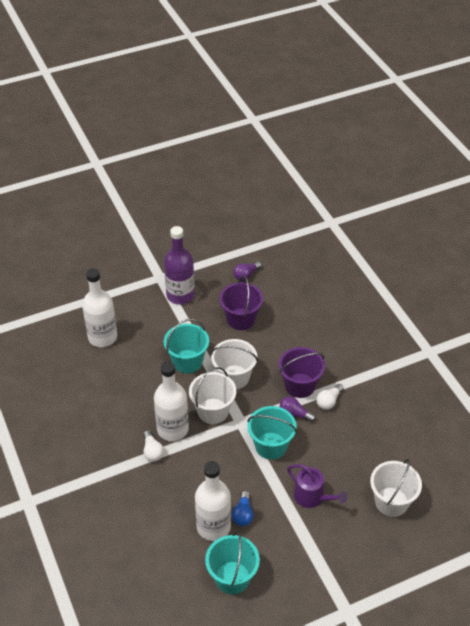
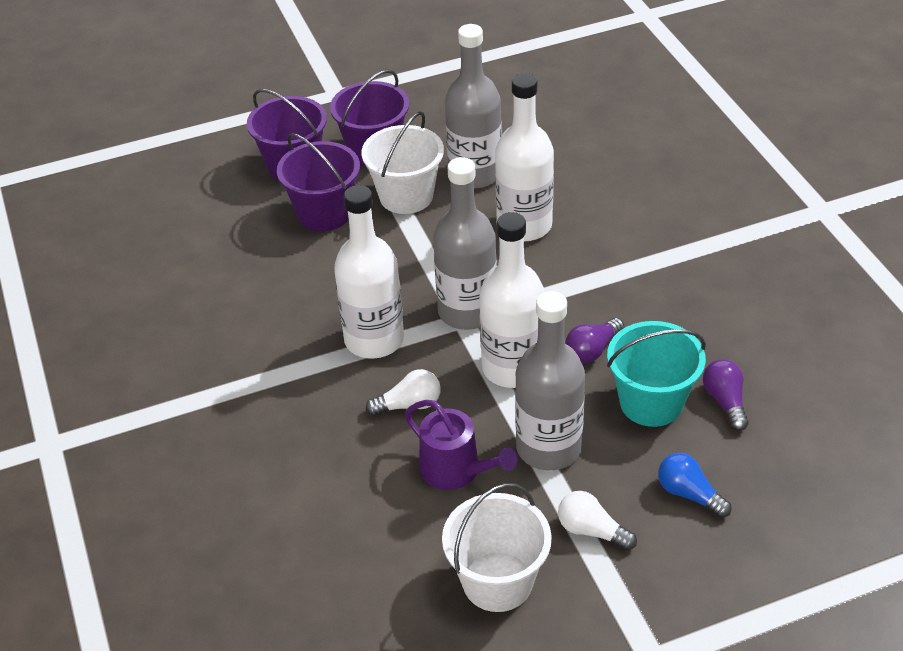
grey bottle: 0 -> 3
purple bottle: 1 -> 0
purple bucket: 2 -> 3
turquoise bucket: 3 -> 1
white bucket: 3 -> 2

